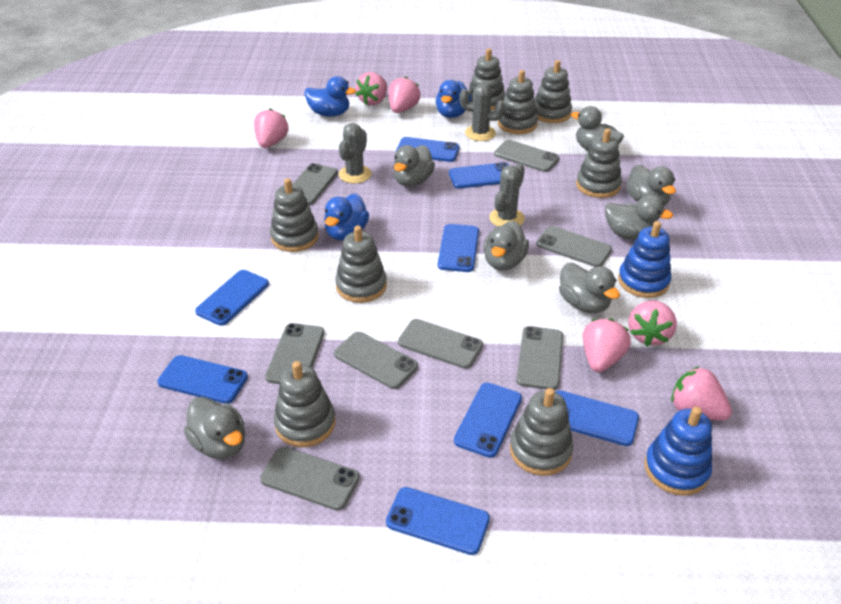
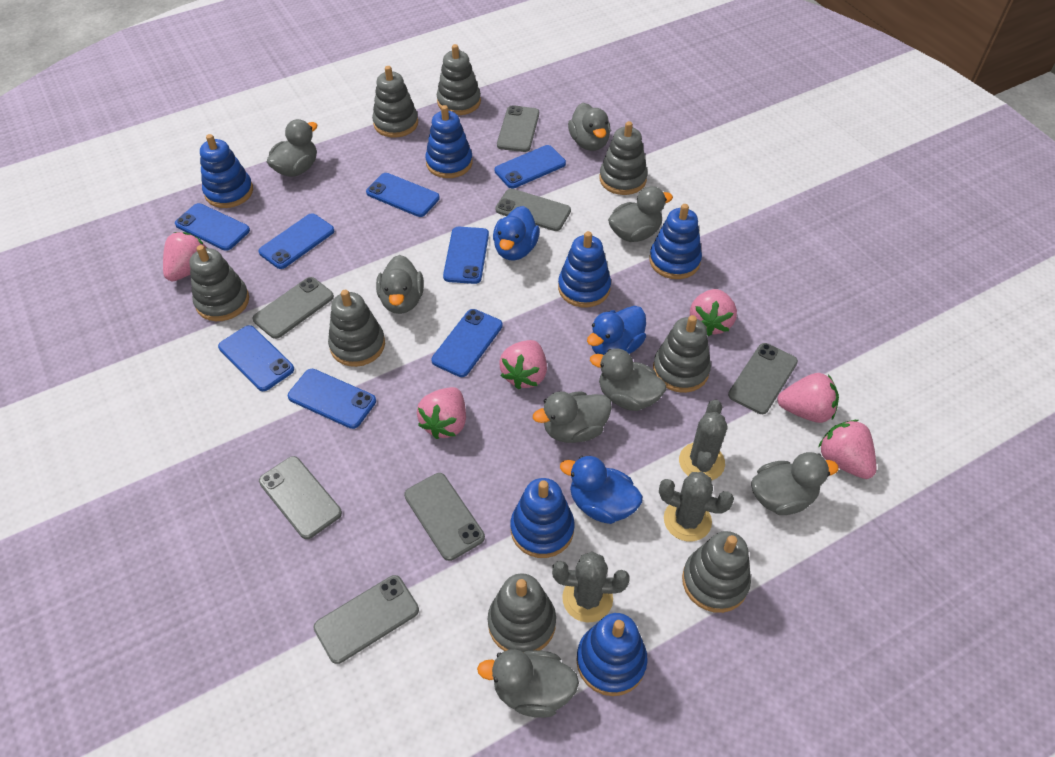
blue stacking toy: 2 -> 6
grey duck: 7 -> 8
grey phone: 8 -> 7

